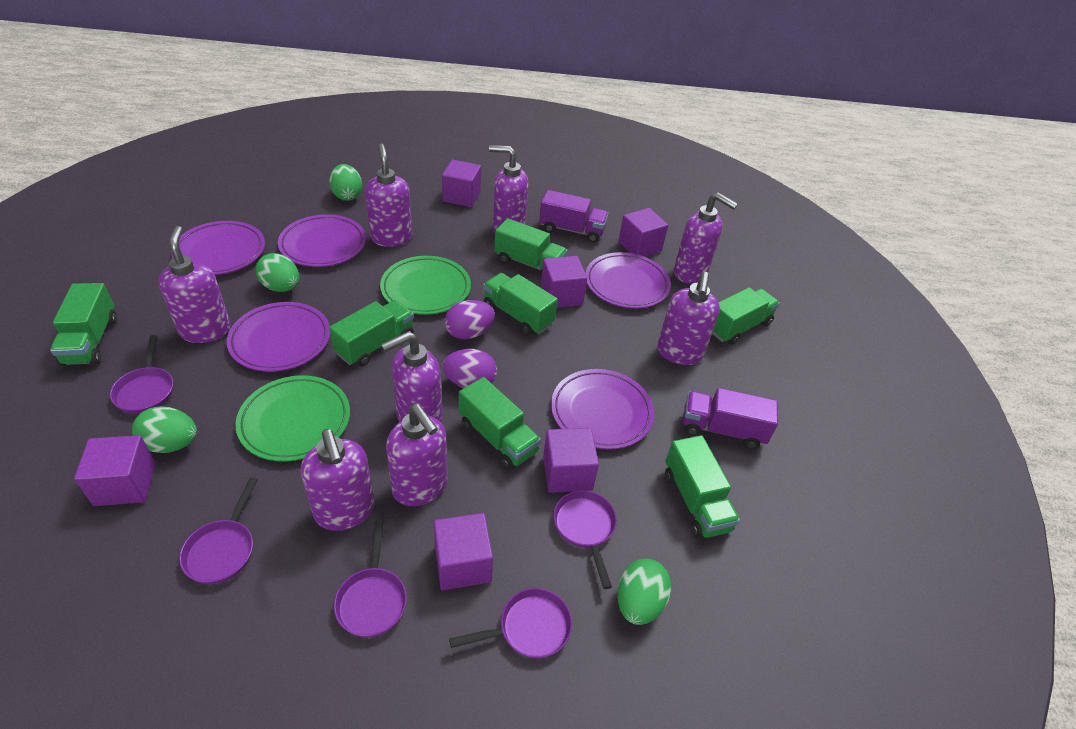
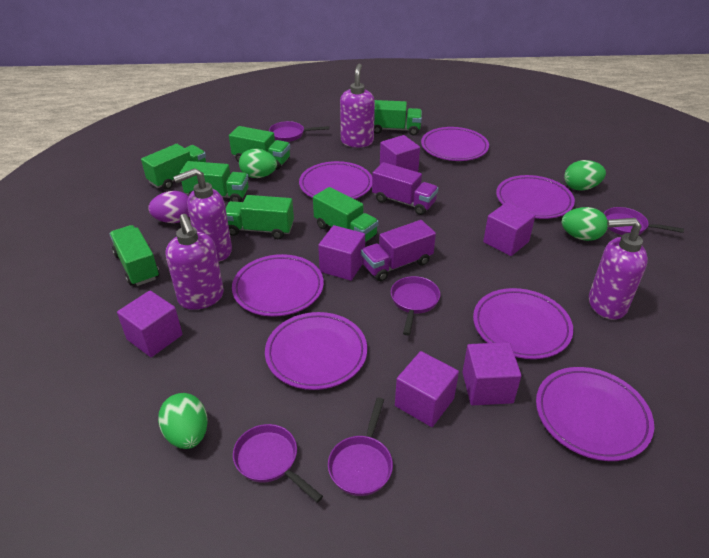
green plate: 2 -> 0
purple egg: 2 -> 1
purple plate: 5 -> 7
purple soap dispenser: 8 -> 4

